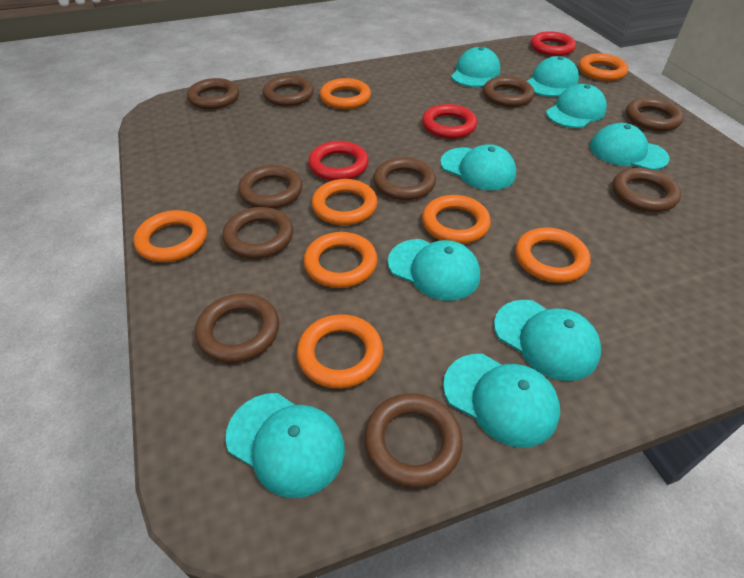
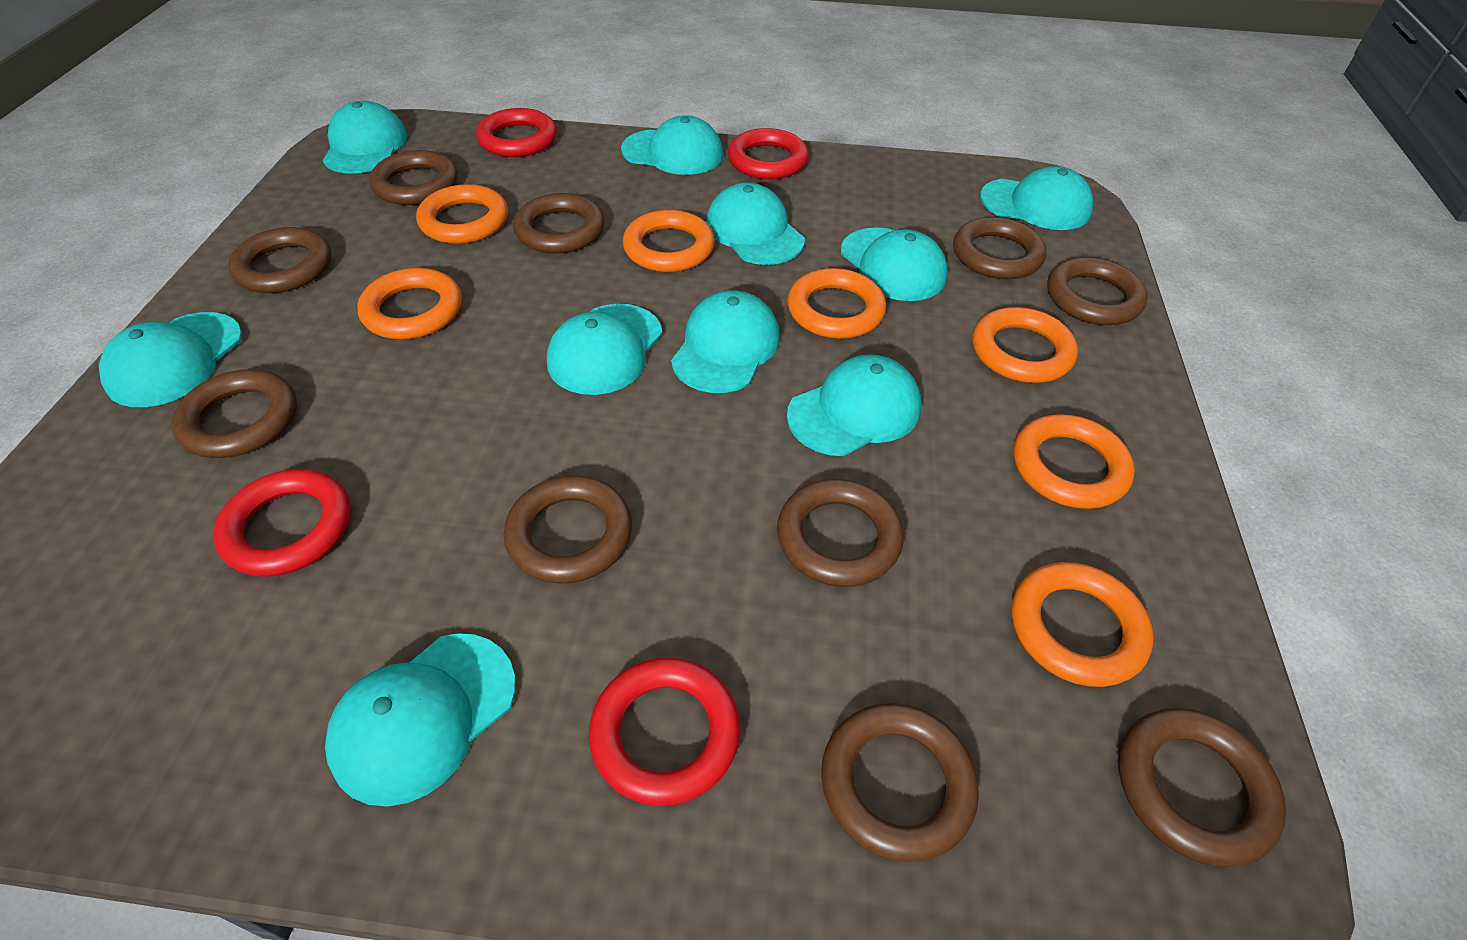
orange ring: 8 -> 7
red ring: 3 -> 4
turquoise cap: 9 -> 10

